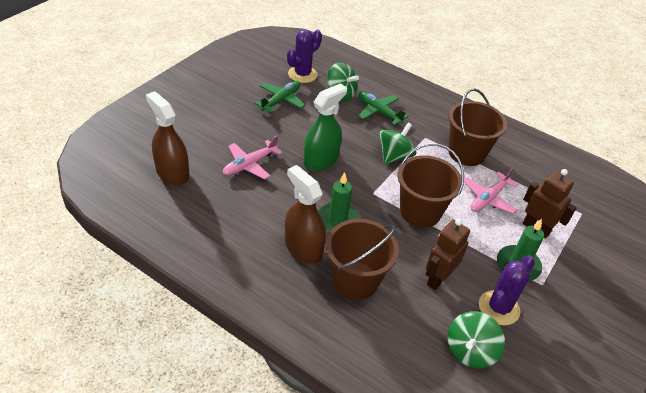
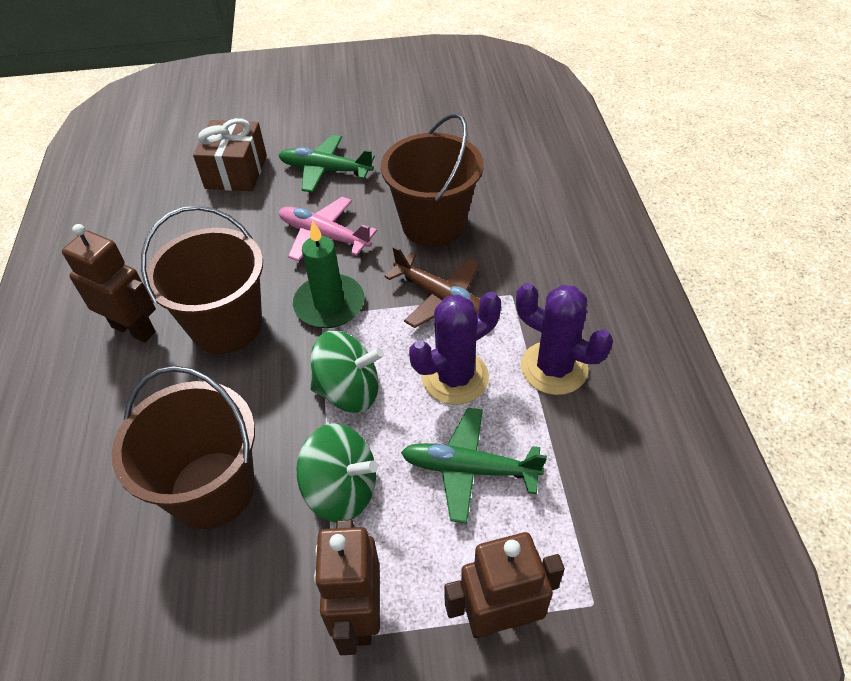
brown gift: 0 -> 1
brown plane: 0 -> 1
brown robot: 2 -> 3
brown spray bottle: 2 -> 0
green candle: 2 -> 1
green spinning top: 3 -> 2
green spray bottle: 1 -> 0
pink plane: 2 -> 1

